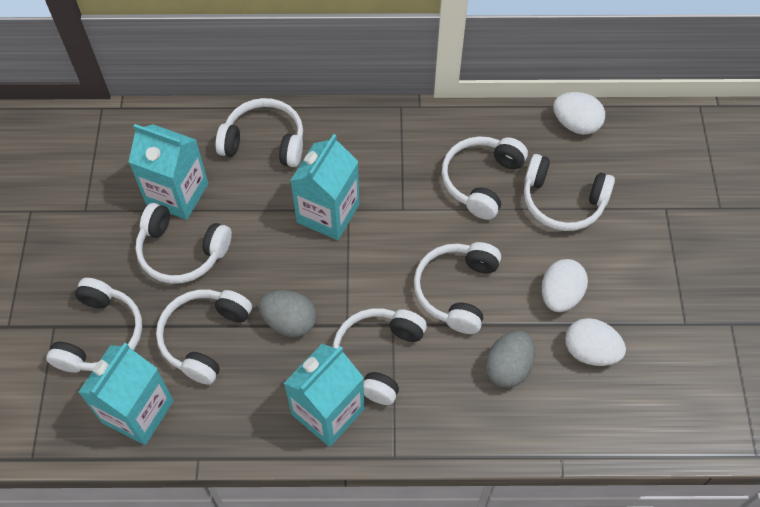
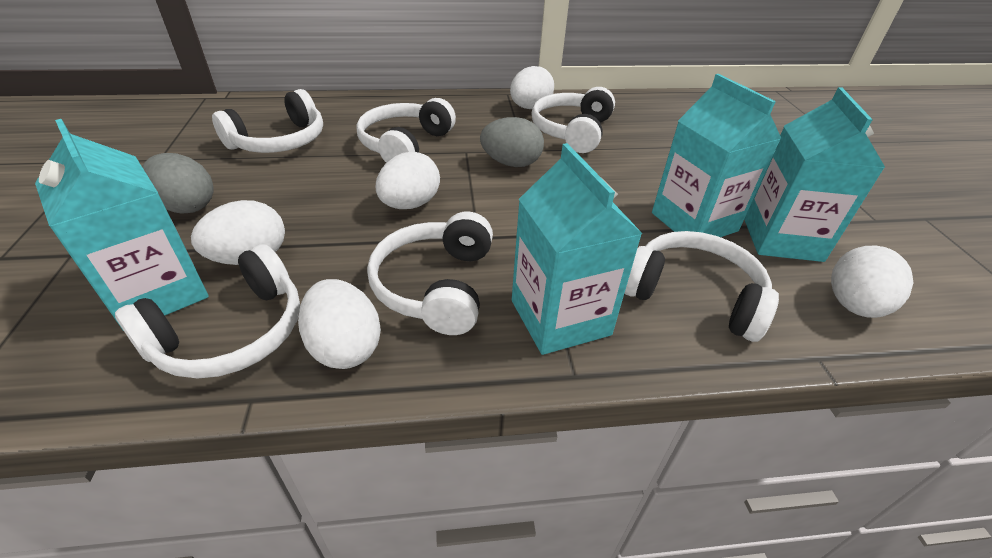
white egg: 3 -> 5
white headphones: 8 -> 6

